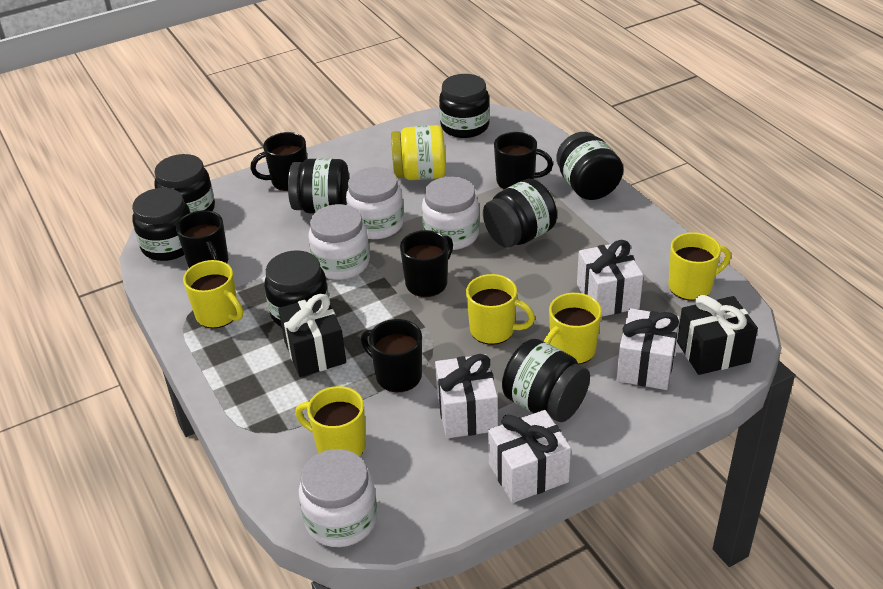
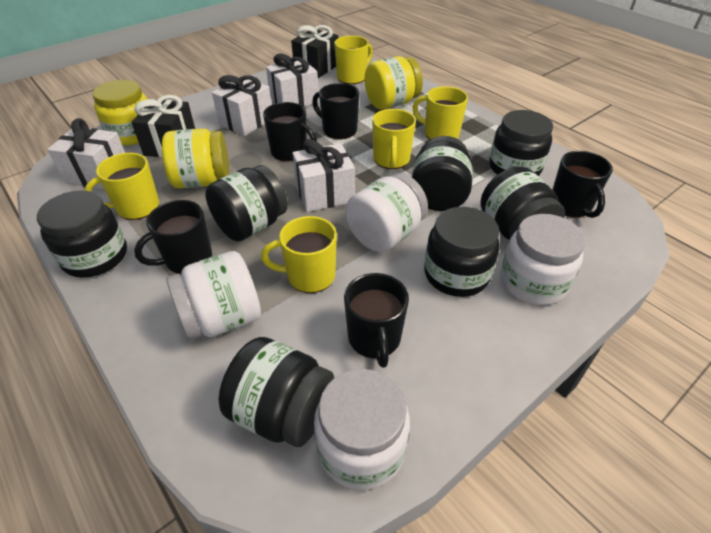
black jar: 8 -> 7
yellow jar: 1 -> 3

